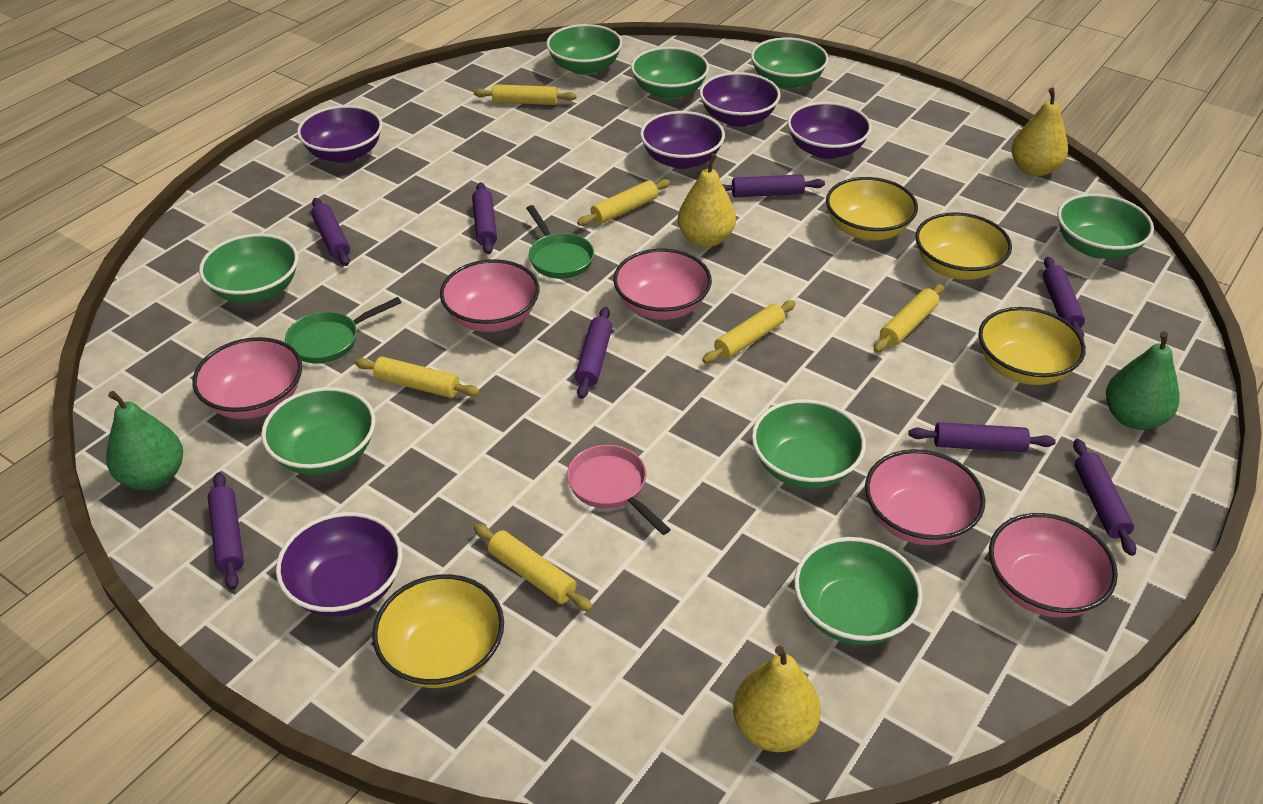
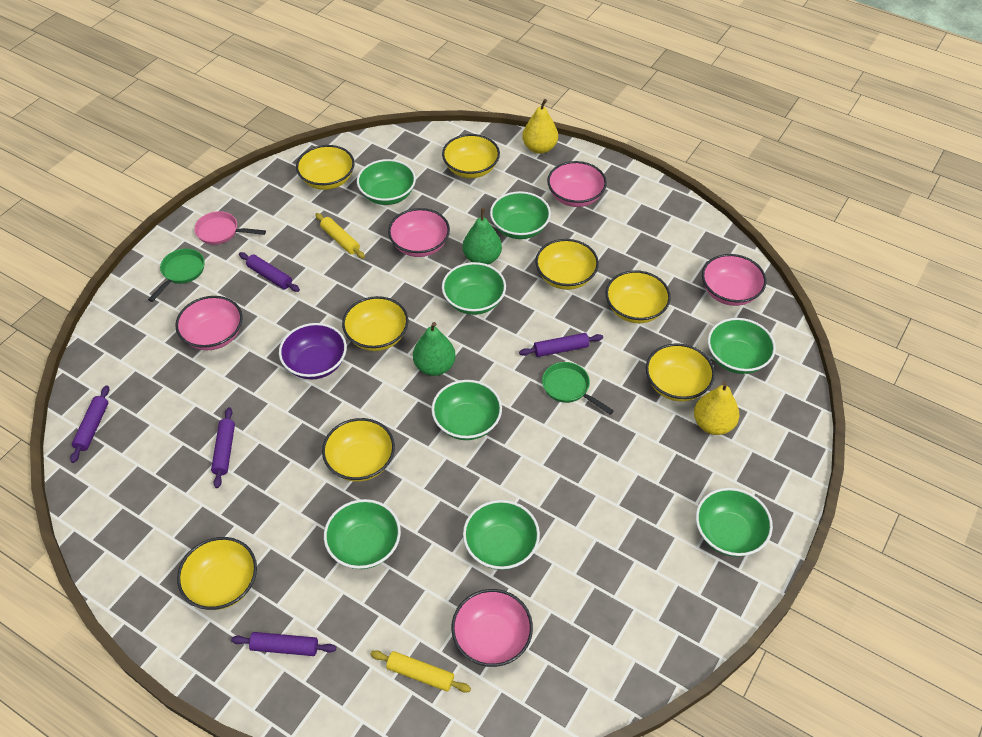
purple bowl: 5 -> 1
purple rolling pin: 8 -> 5
yellow bowl: 4 -> 8
yellow pear: 3 -> 2
yellow rolling pin: 6 -> 2

